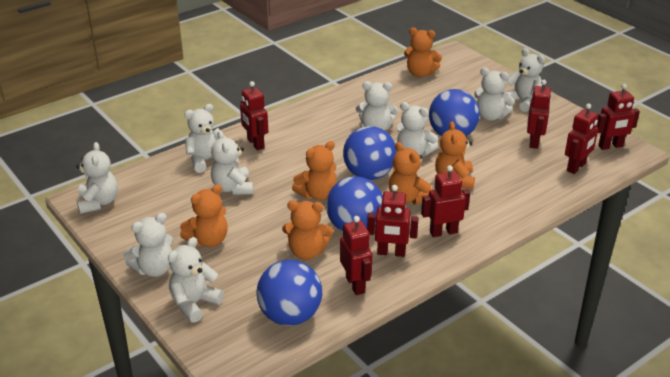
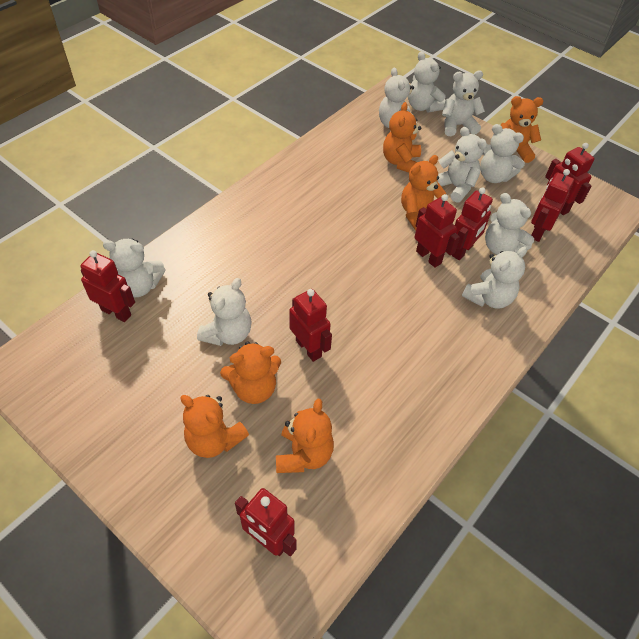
blue ball: 4 -> 0

